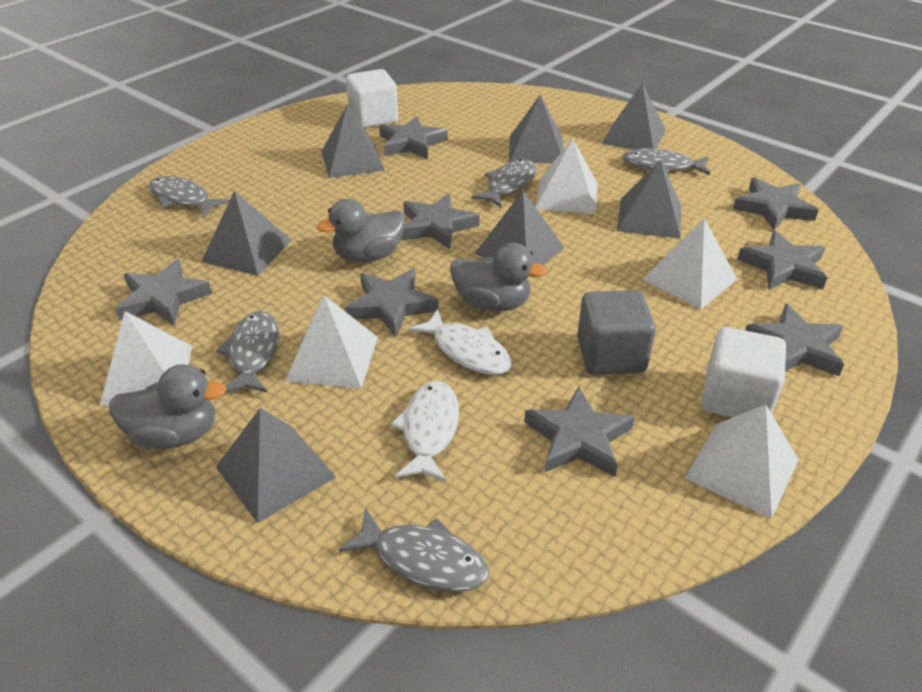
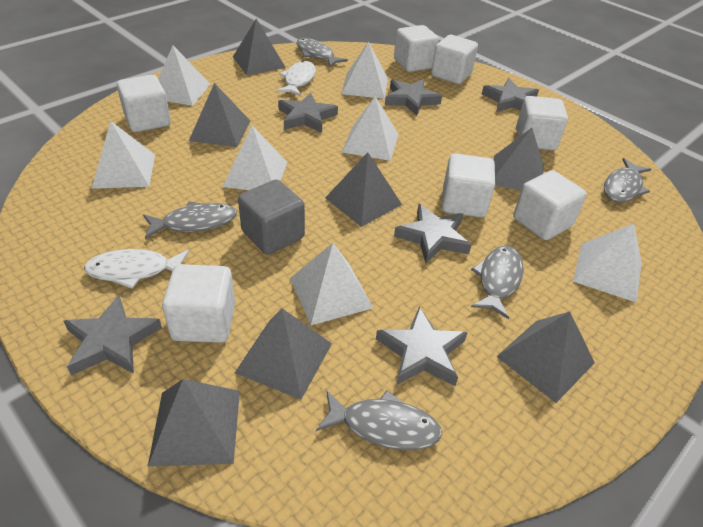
grey duck: 3 -> 0
grey star: 8 -> 6
white cube: 2 -> 7
white pyramid: 5 -> 7

